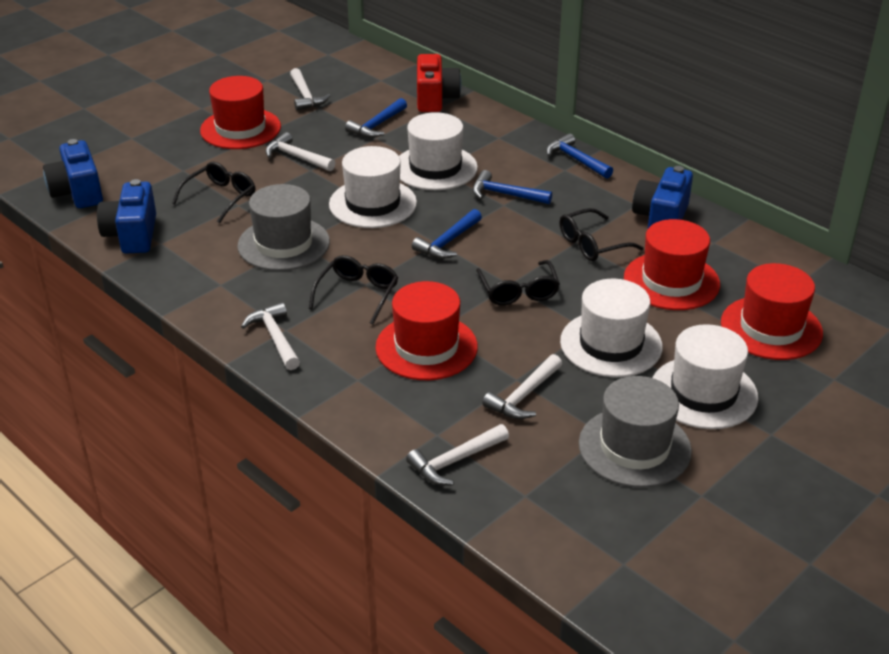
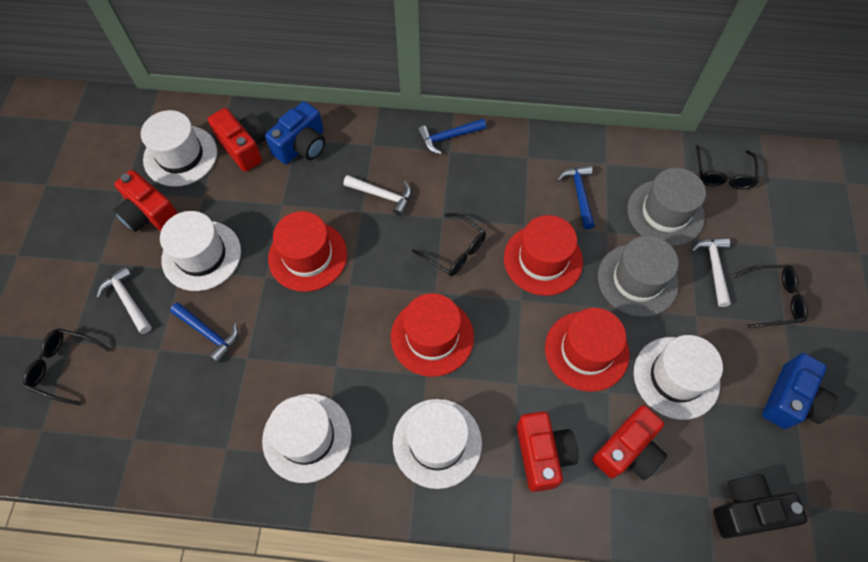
black camera: 0 -> 1
blue camera: 3 -> 2
blue hammer: 4 -> 3
red camera: 1 -> 4
white hammer: 5 -> 3
white hat: 4 -> 5

